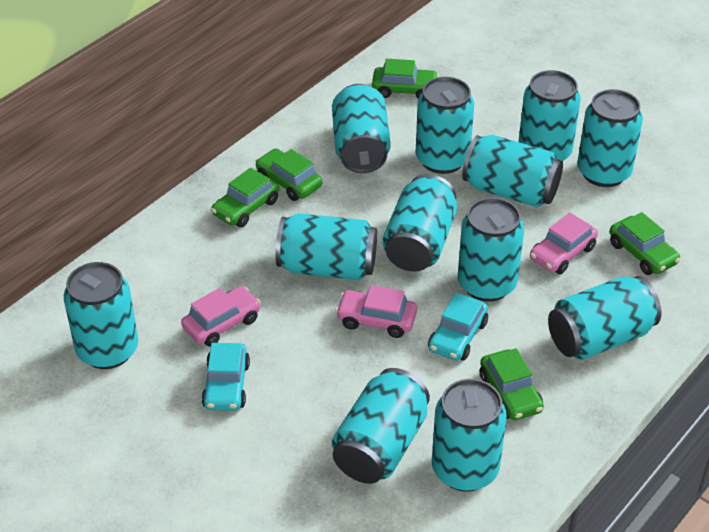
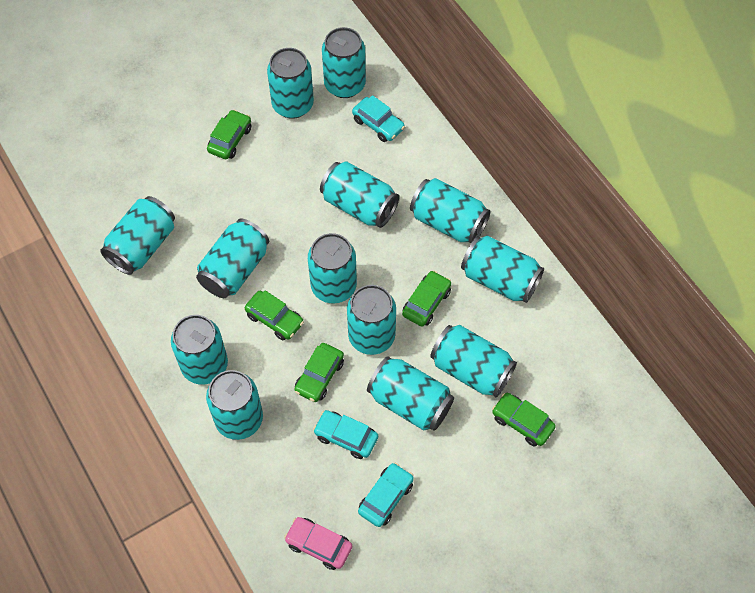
pink car: 3 -> 1
turquoise can: 12 -> 13
turquoise car: 2 -> 3

